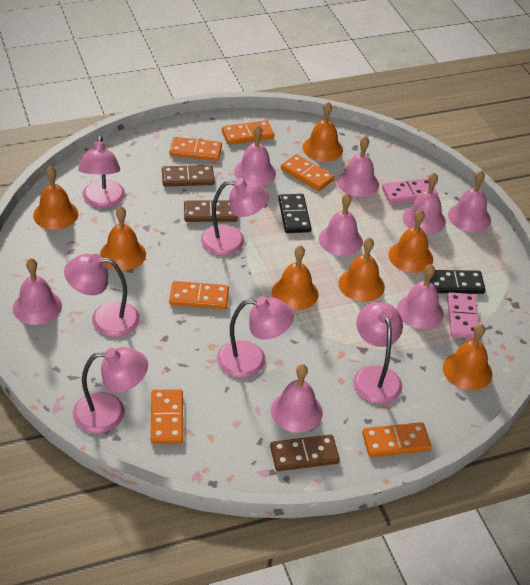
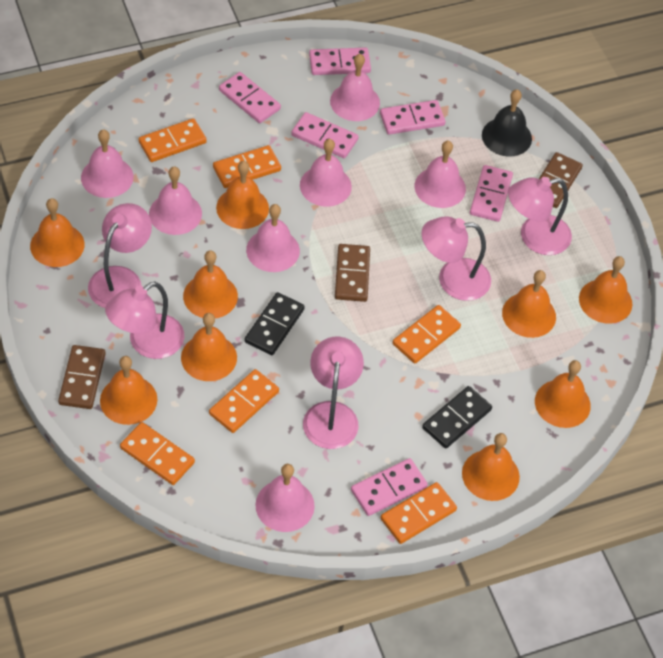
black bell: 0 -> 1
orange bell: 7 -> 9
pink bell: 8 -> 7
pink domino: 2 -> 6
pink lamp: 6 -> 5

